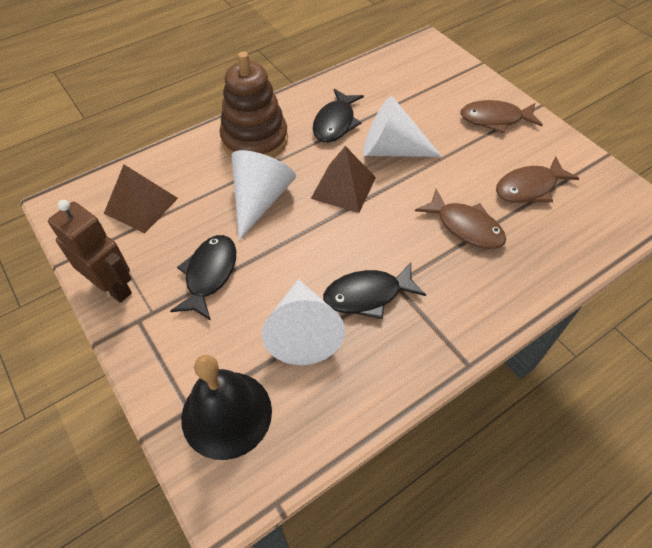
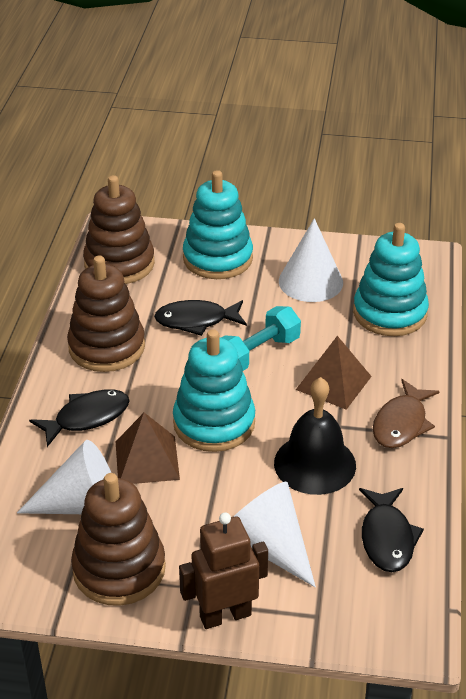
brown fish: 3 -> 1
brown stacking toy: 1 -> 3
turquoise dumbbell: 0 -> 1
turquoise stacking toy: 0 -> 3

